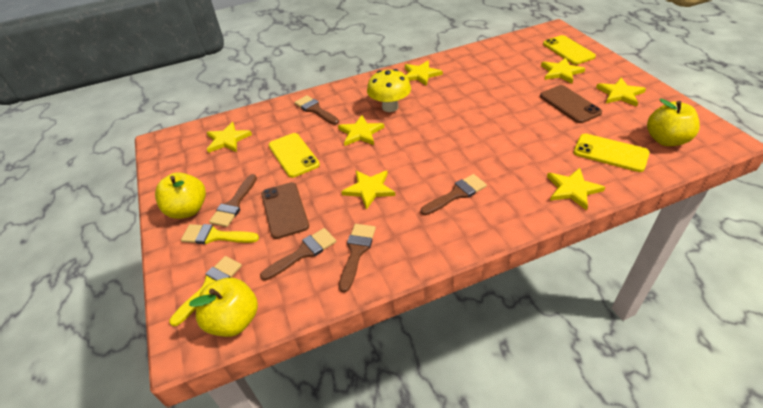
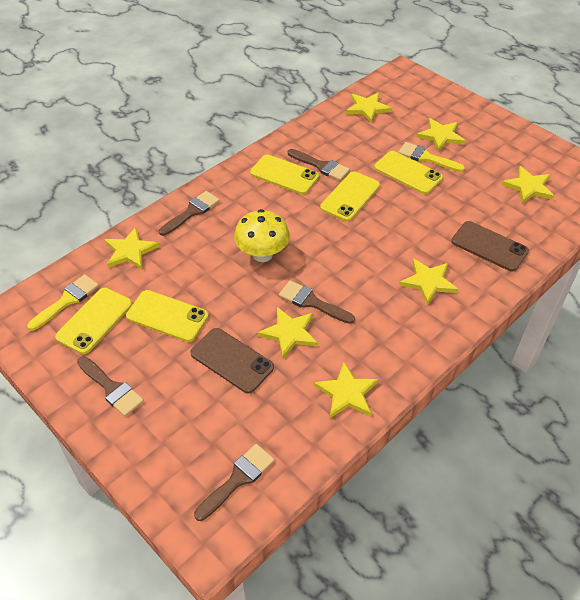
yellow apple: 3 -> 0
yellow phone: 3 -> 5

